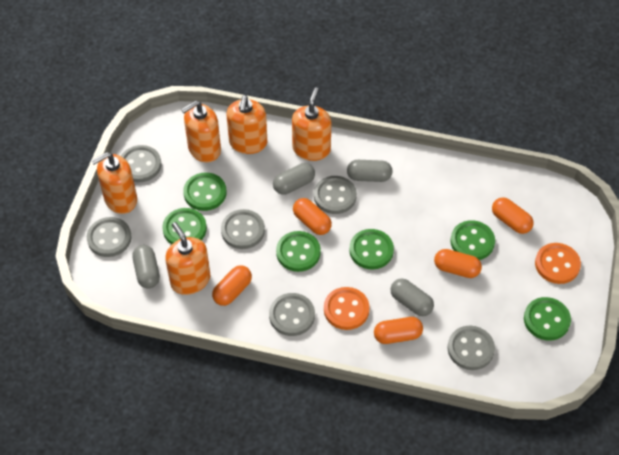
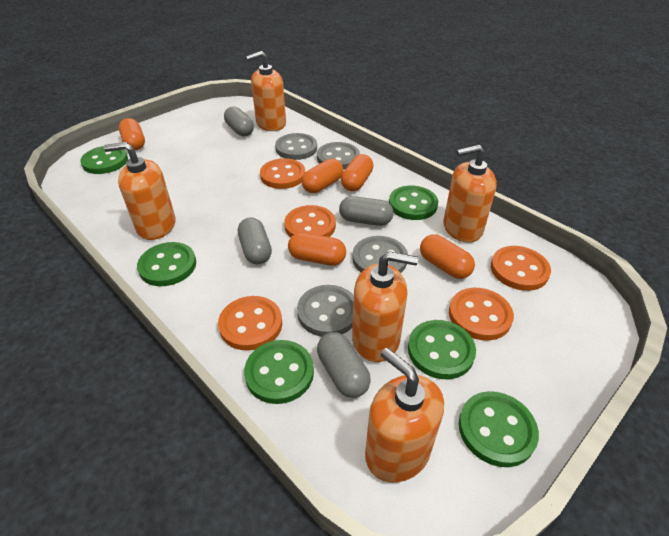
grey button: 6 -> 4
orange button: 2 -> 5

